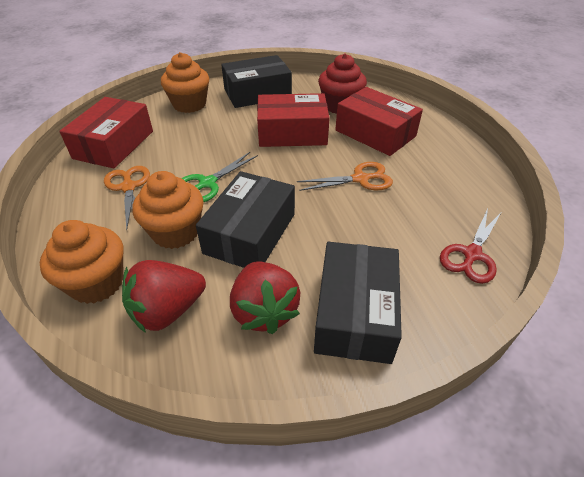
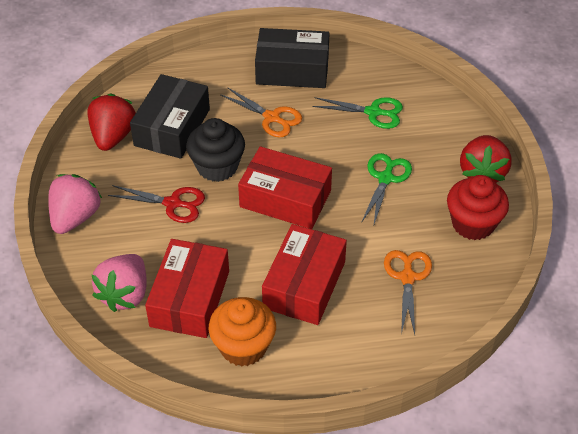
black box: 3 -> 2
black cupcake: 0 -> 1
green scissors: 1 -> 2
orange cupcake: 3 -> 1
pink strawberry: 0 -> 2

